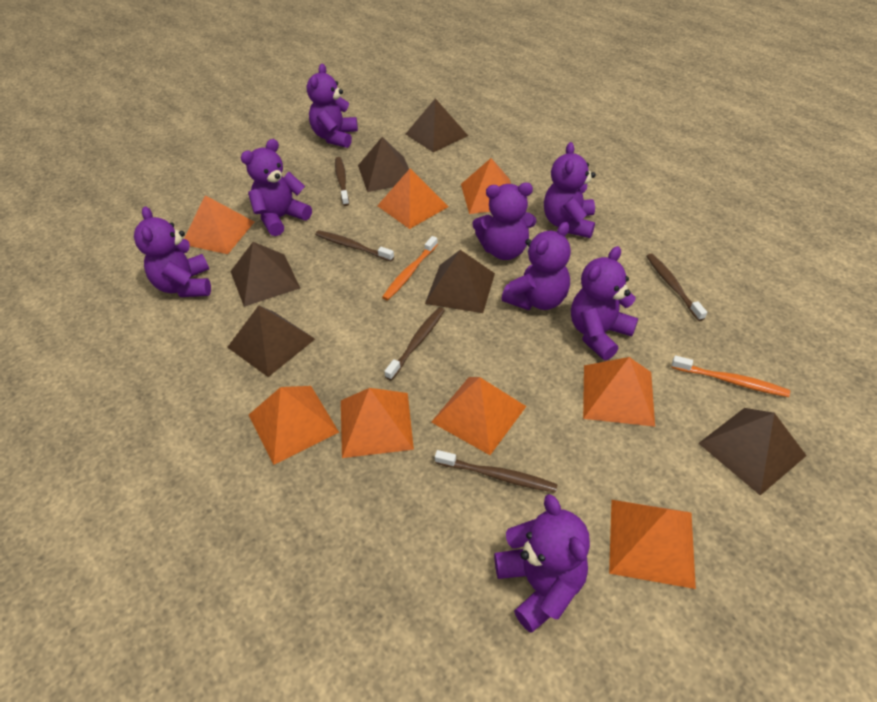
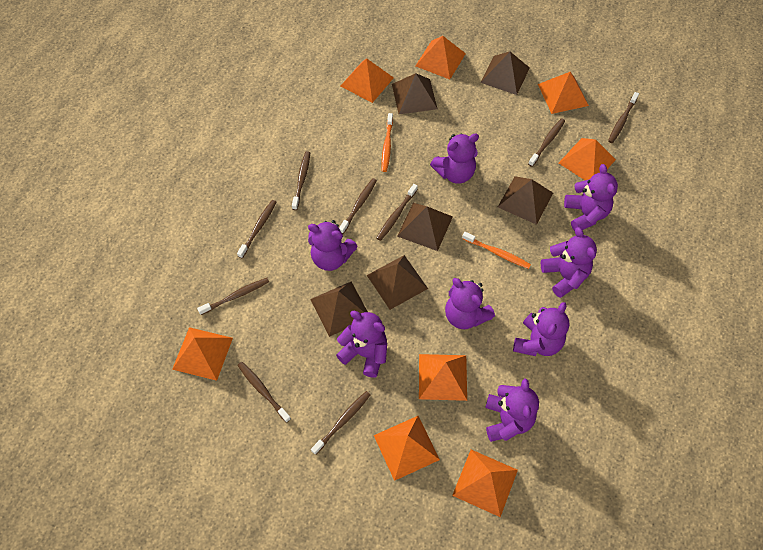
brown toothbrush: 5 -> 9

